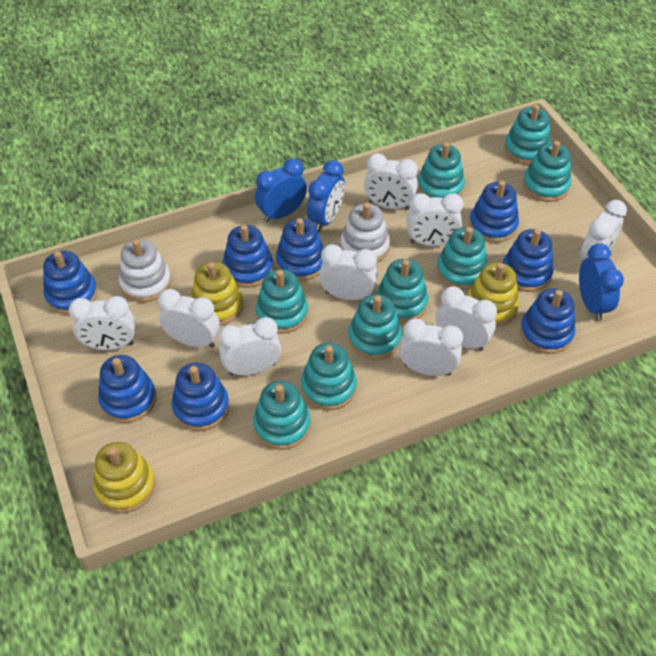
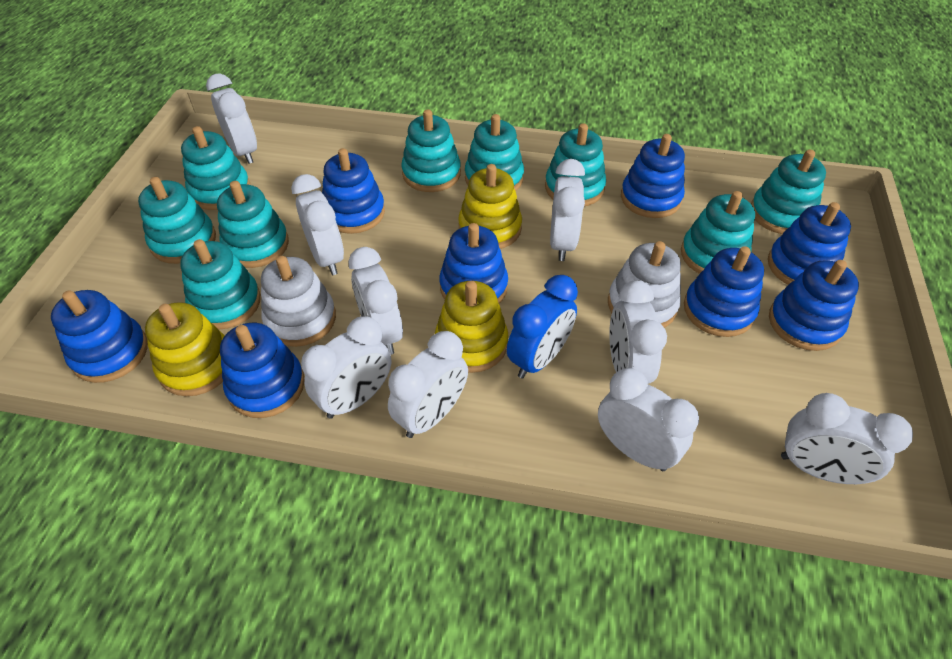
blue clock: 3 -> 1

